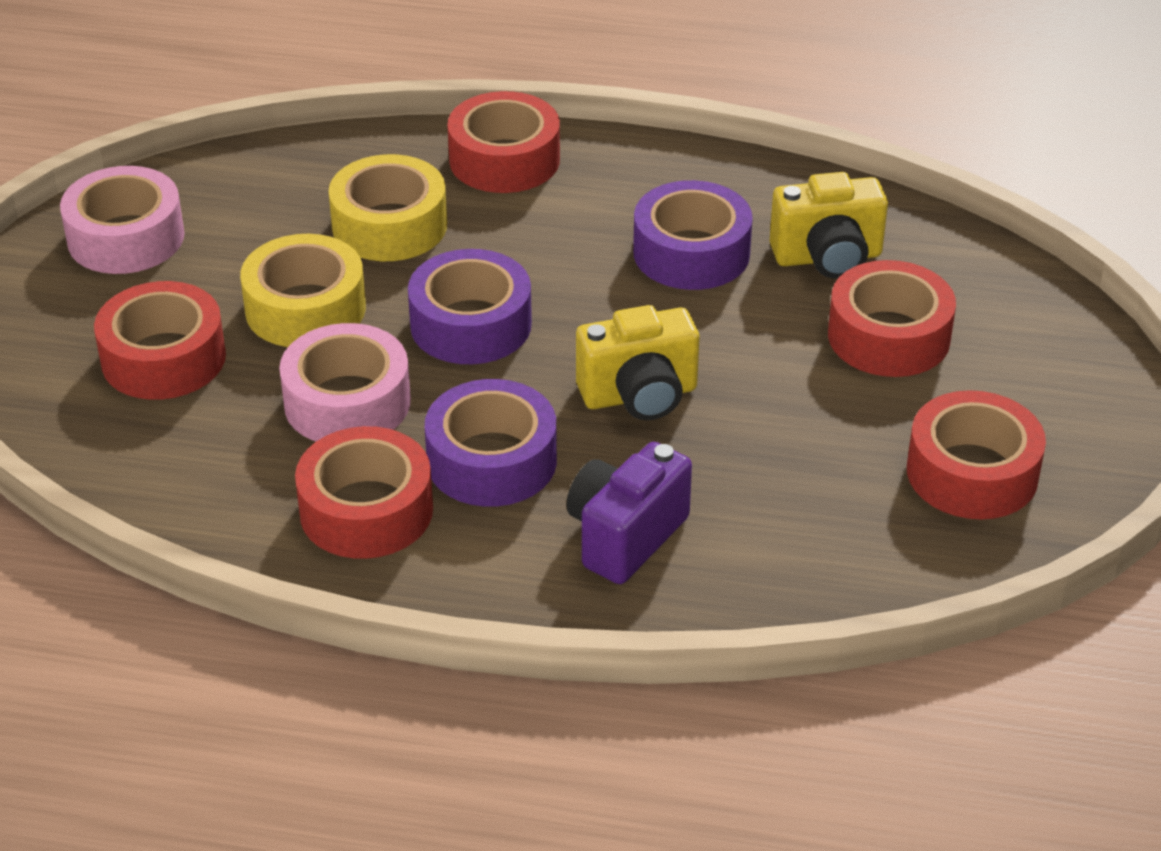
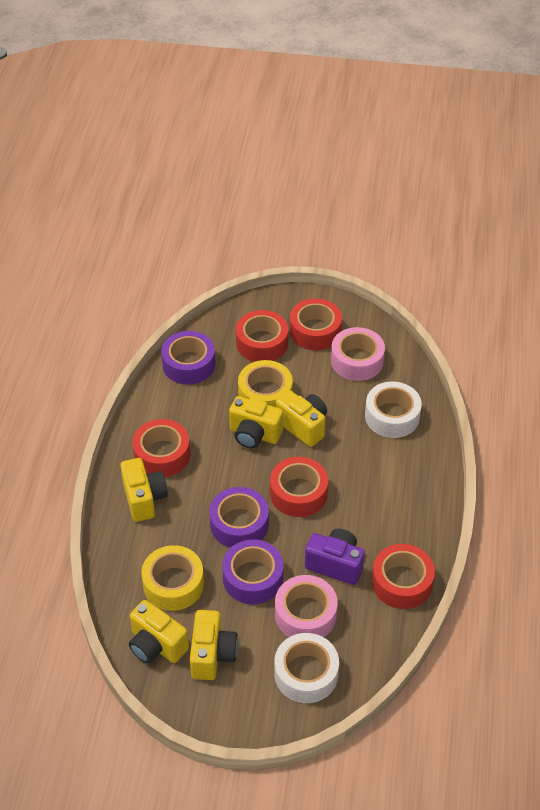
white tape: 0 -> 2
yellow camera: 2 -> 5

